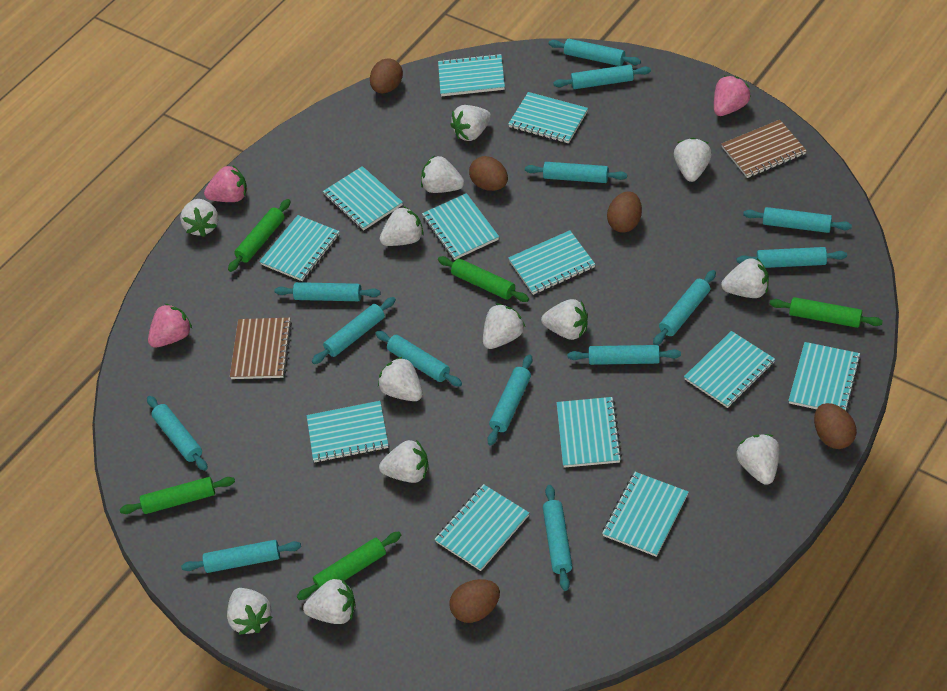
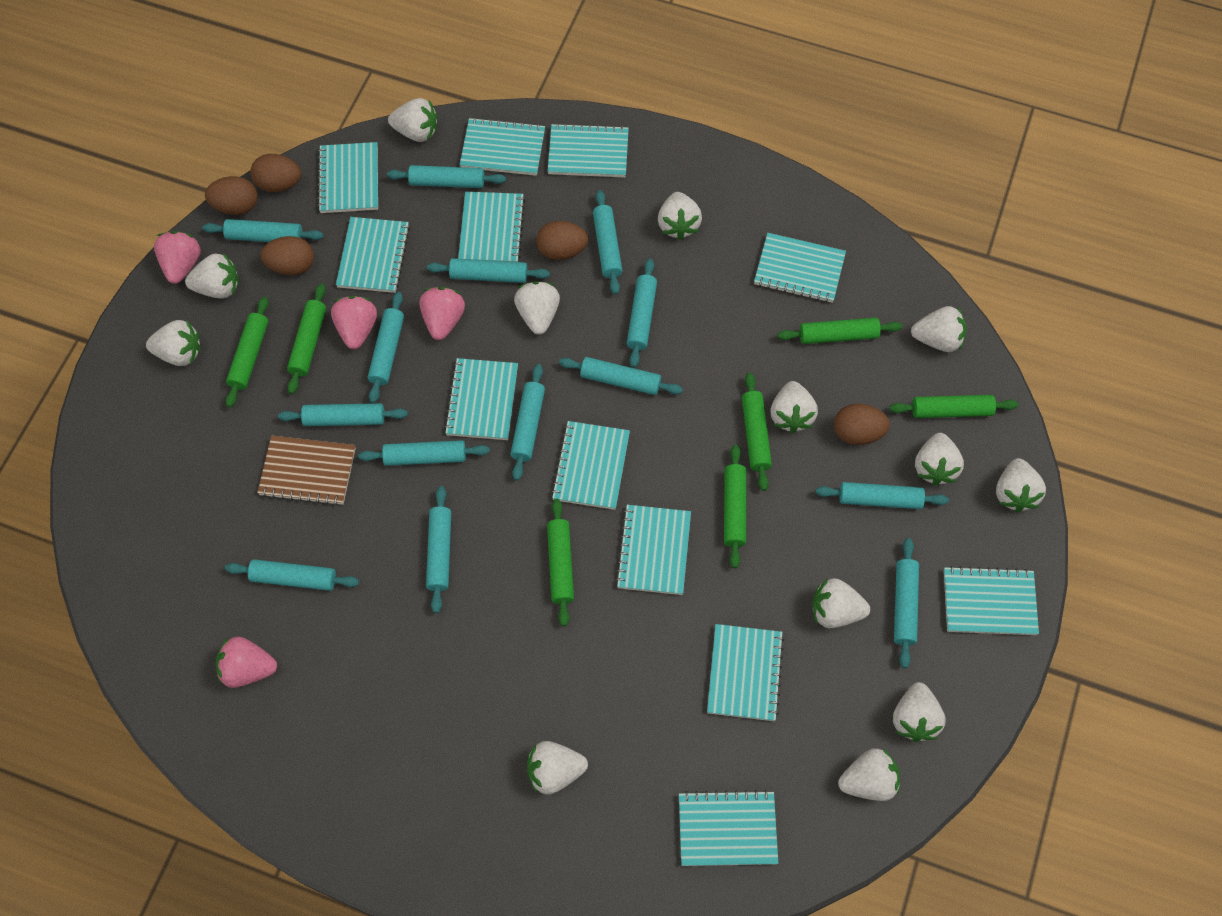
brown notebook: 2 -> 1
green rolling pin: 5 -> 7
pink strawberry: 3 -> 4

